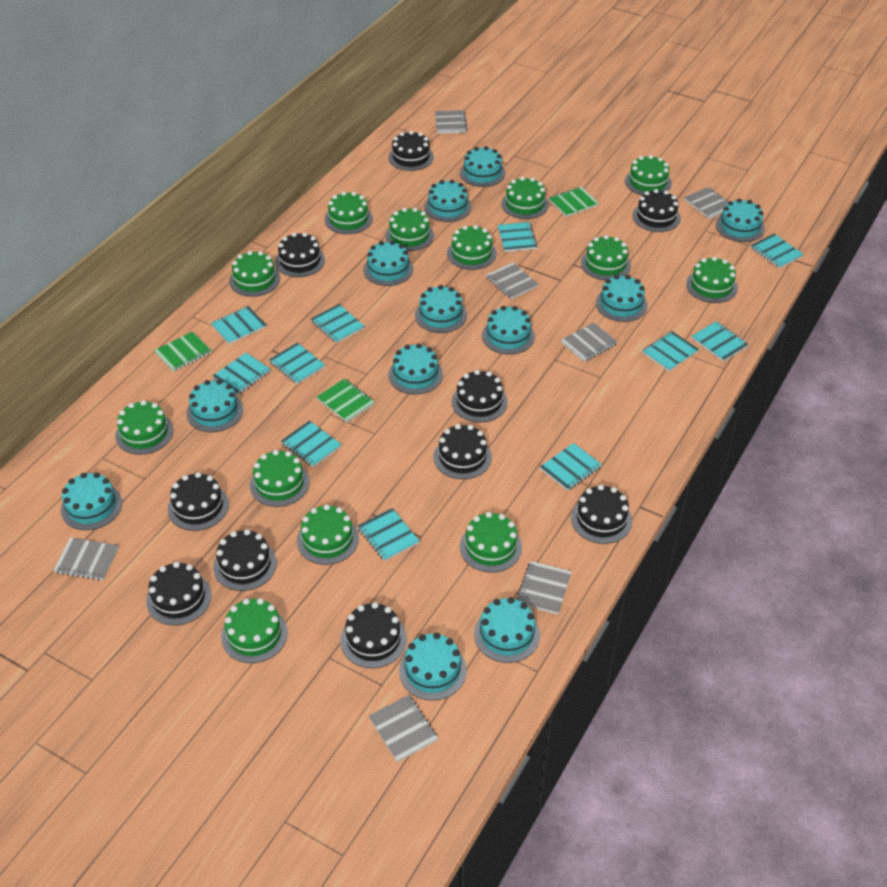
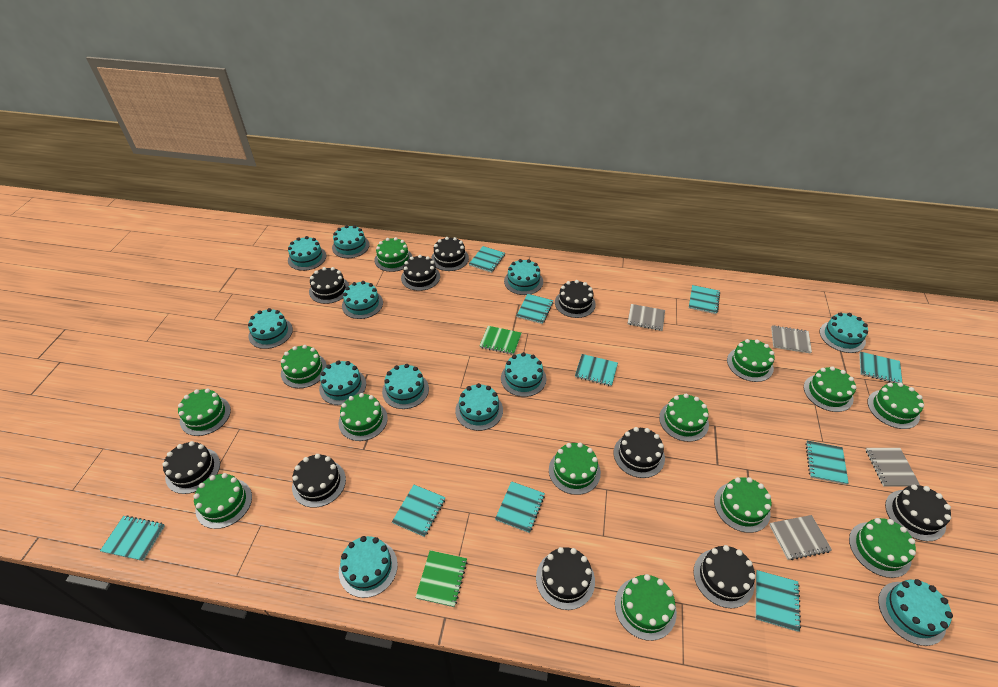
green notebook: 3 -> 2
grey notebook: 7 -> 4
turquoise notebook: 11 -> 10

